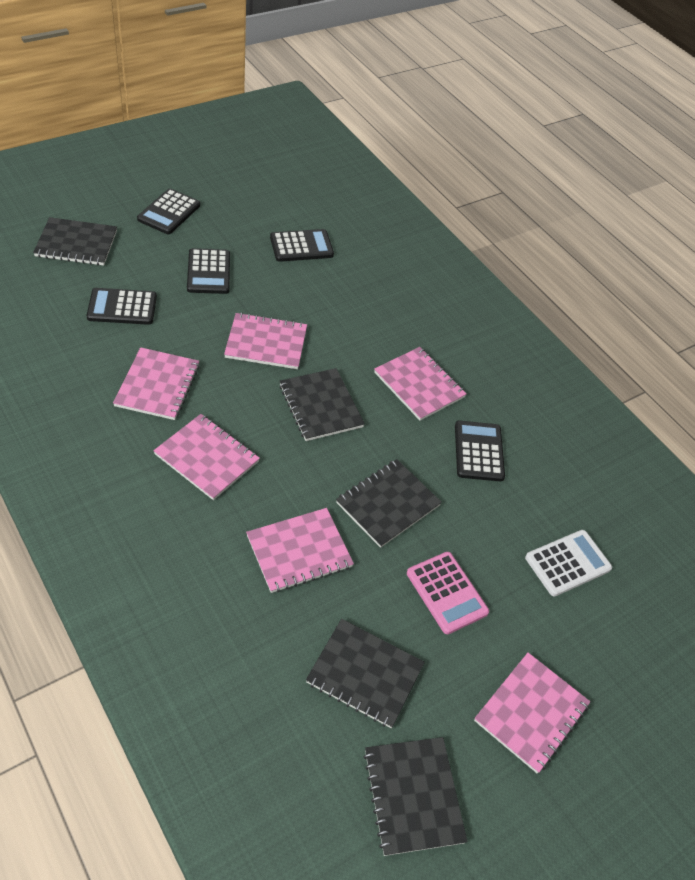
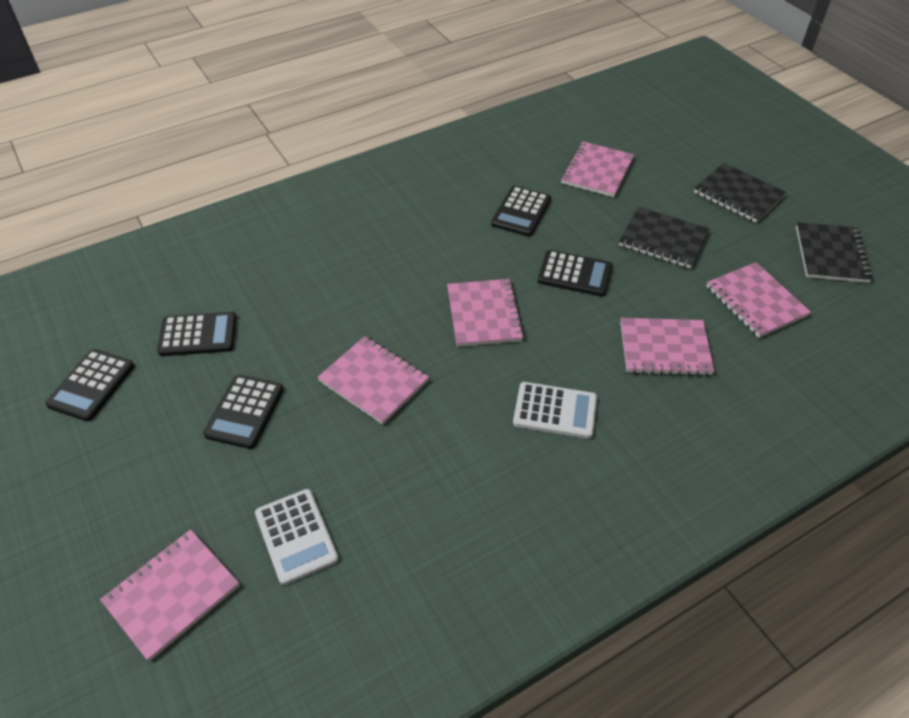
black notebook: 5 -> 3
pink calculator: 1 -> 0
white calculator: 1 -> 2

